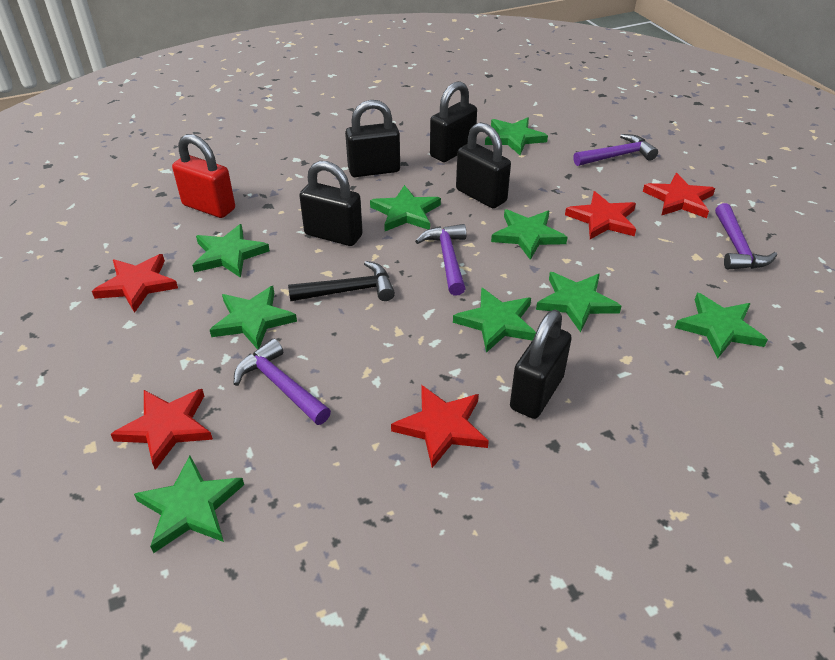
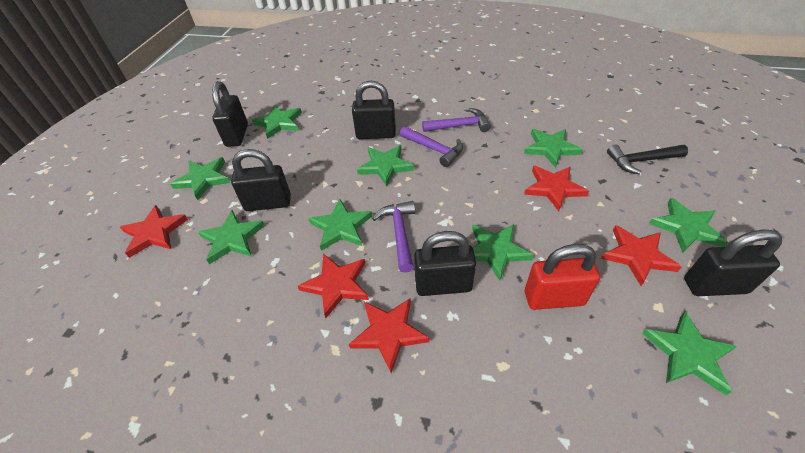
purple hammer: 4 -> 3

